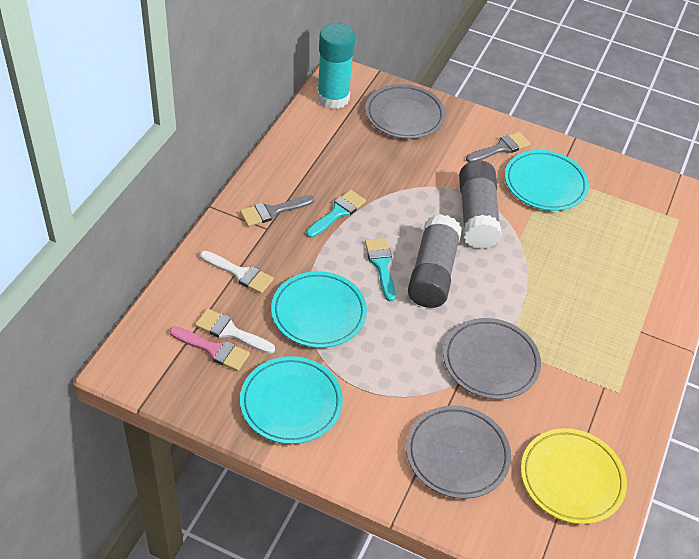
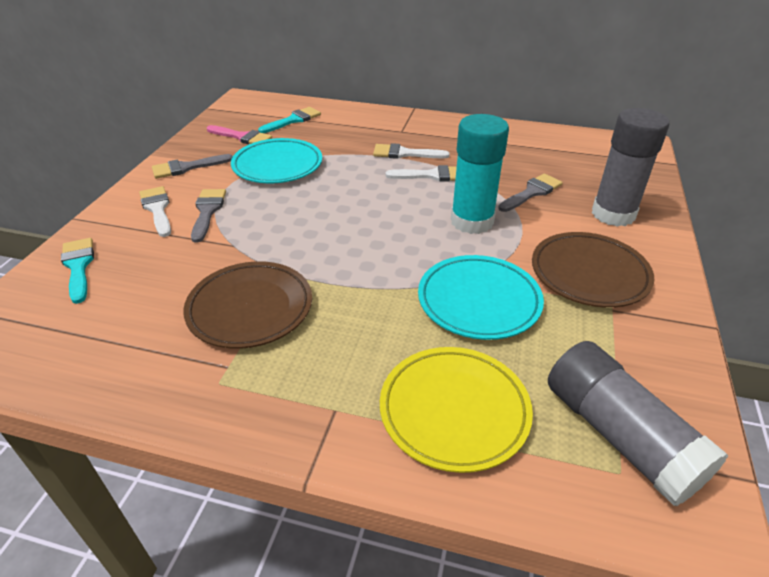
brown plate: 0 -> 2
grey brush: 2 -> 3
grey plate: 3 -> 0
turquoise plate: 3 -> 2
white brush: 2 -> 3

